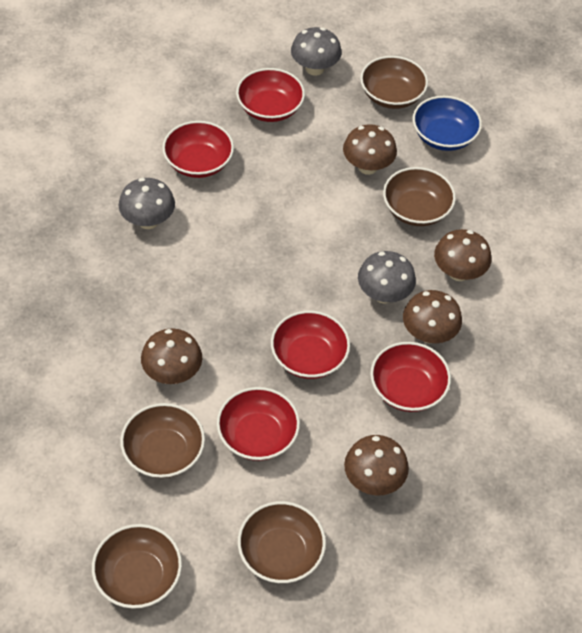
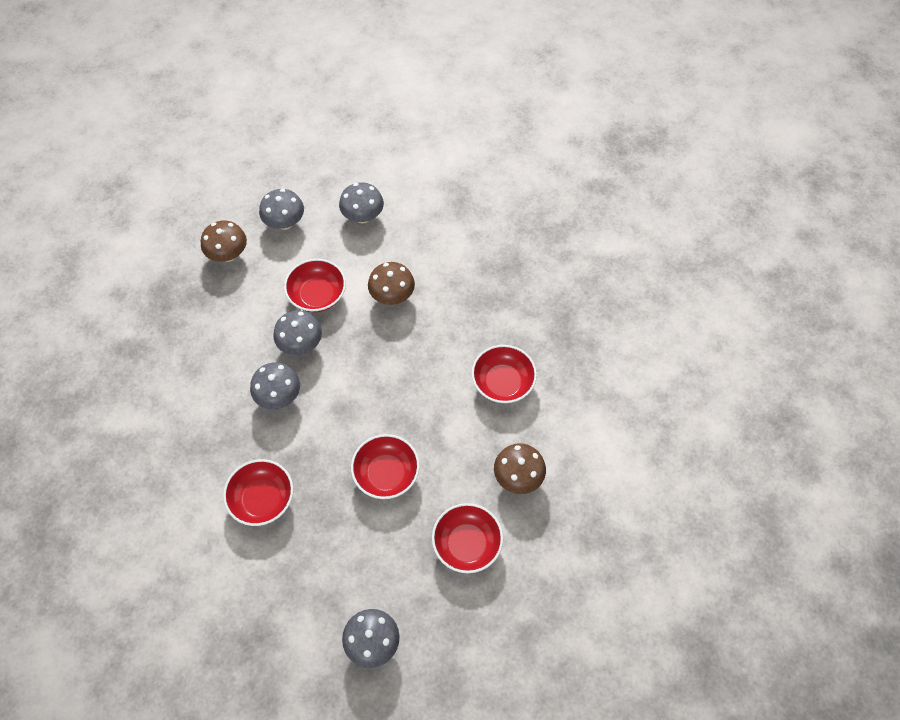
blue bowl: 1 -> 0
brown bowl: 5 -> 0
brown mushroom: 5 -> 3
grey mushroom: 3 -> 5

